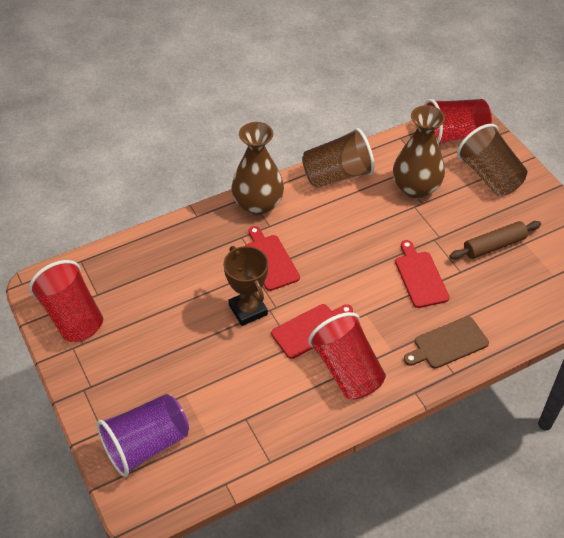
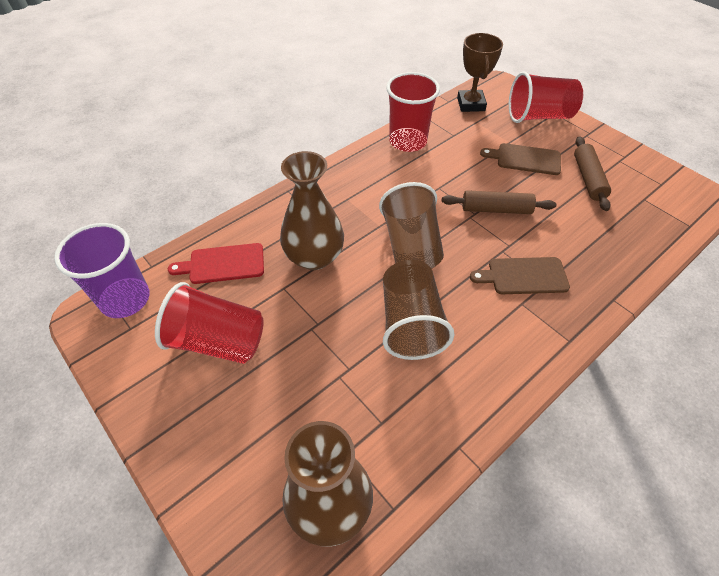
brown cutting board: 1 -> 2
brown rolling pin: 1 -> 2
red cutting board: 3 -> 1

